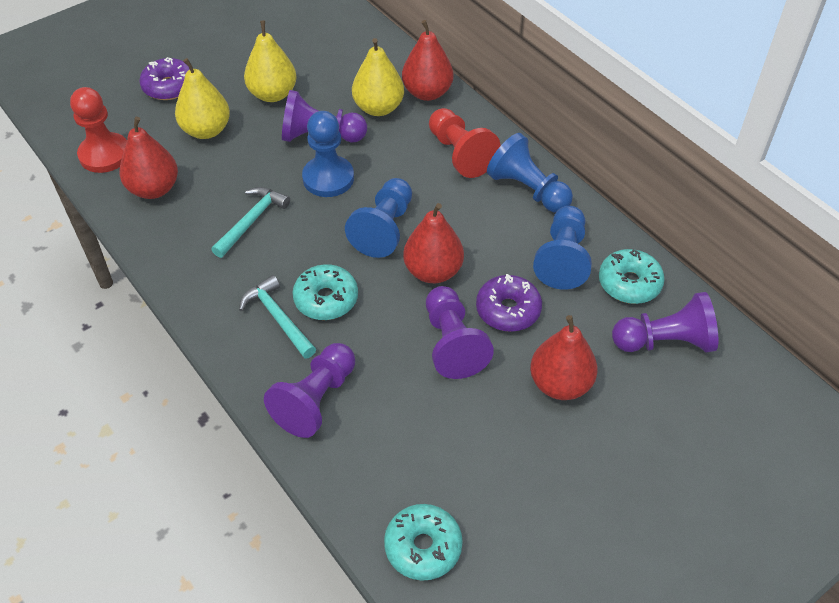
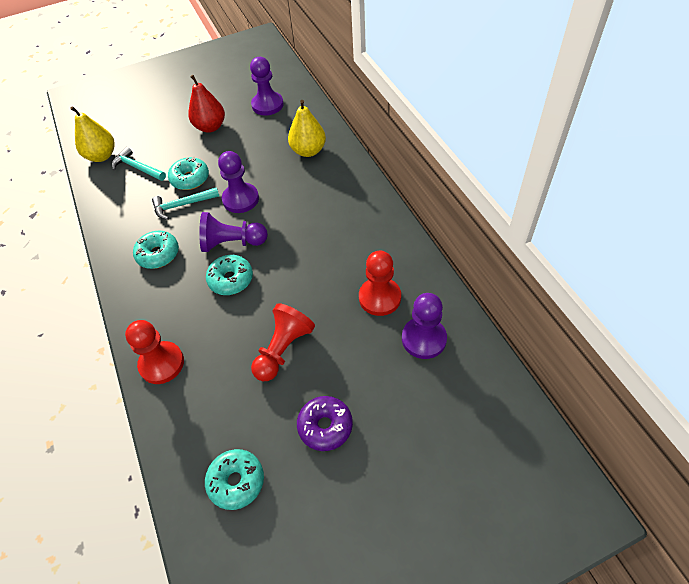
blue pawn: 4 -> 0
purple donut: 2 -> 1
red pawn: 2 -> 3
red pear: 4 -> 1
turquoise donut: 3 -> 4
yellow pear: 3 -> 2

